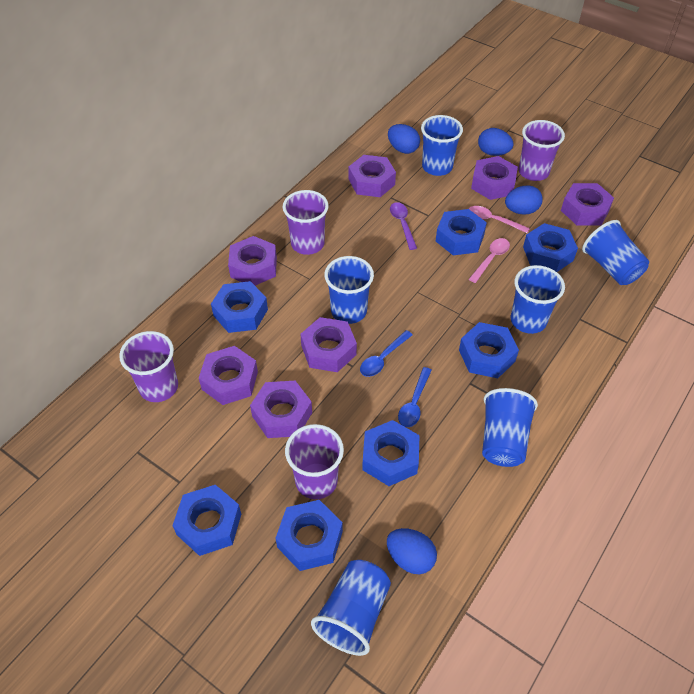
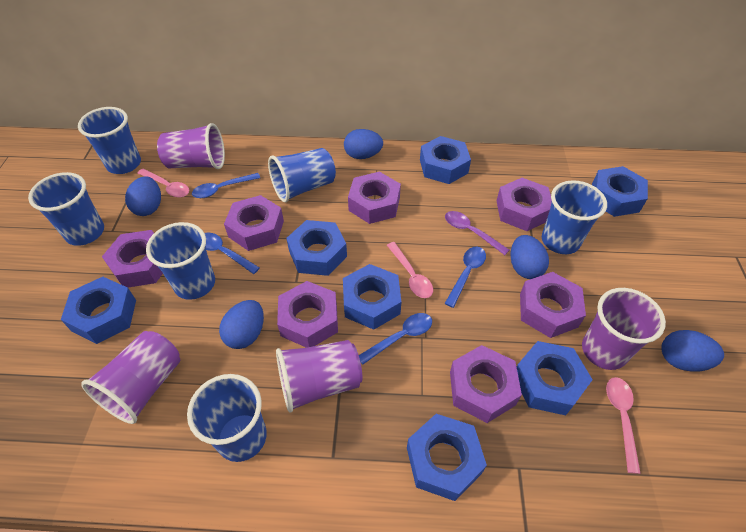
blue egg: 4 -> 5
blue spoon: 2 -> 4
pink spoon: 2 -> 3

